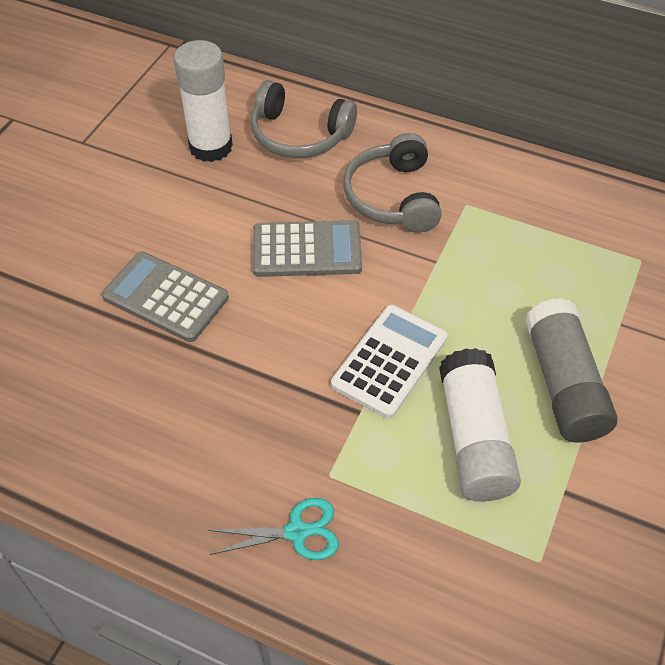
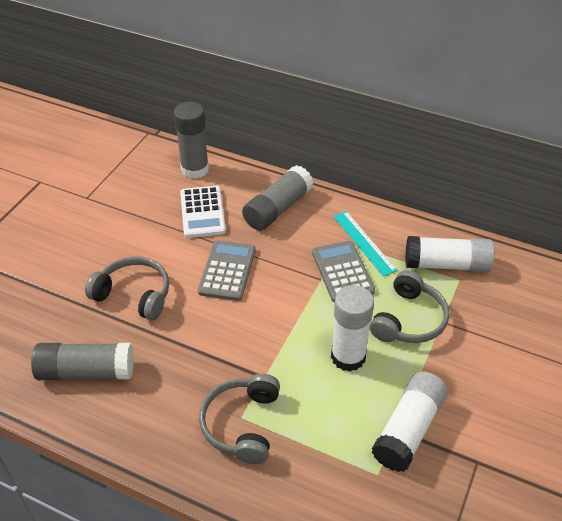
grey glue stick: 1 -> 3
grey headphones: 2 -> 3
turquoise ruler: 0 -> 1
turquoise scissors: 1 -> 0
white glue stick: 2 -> 3

